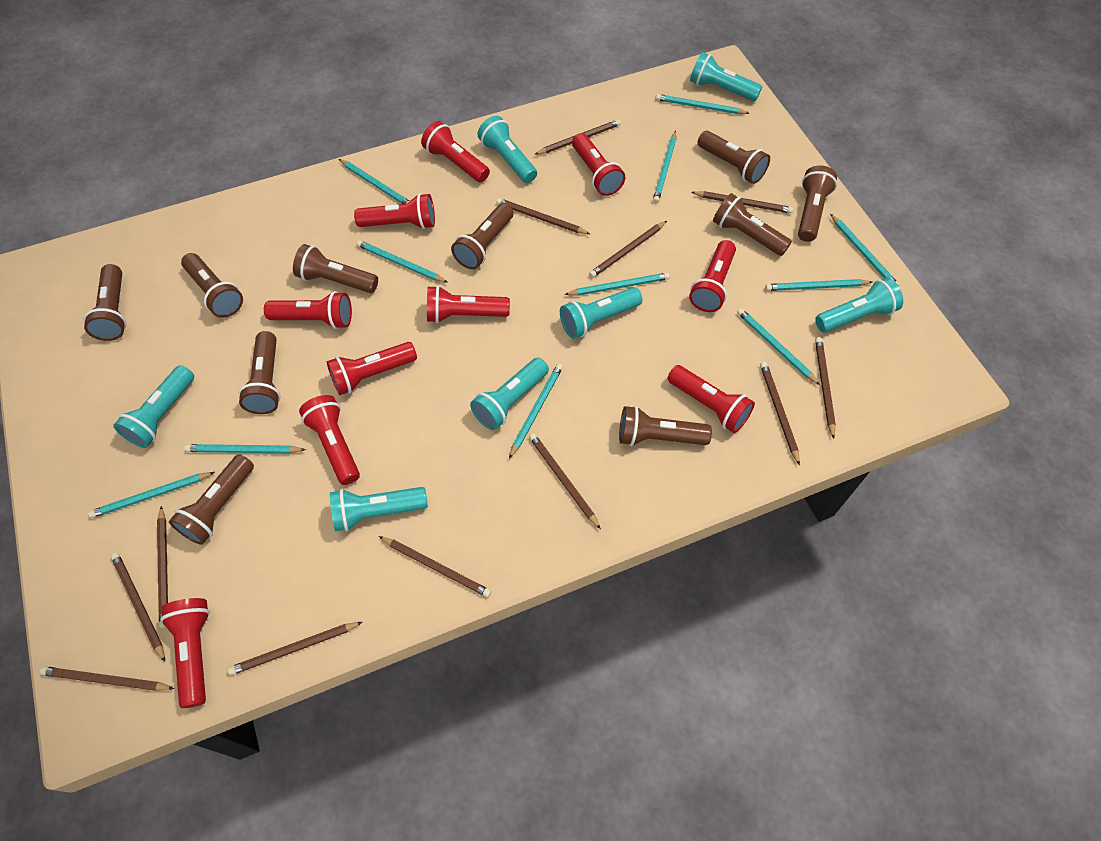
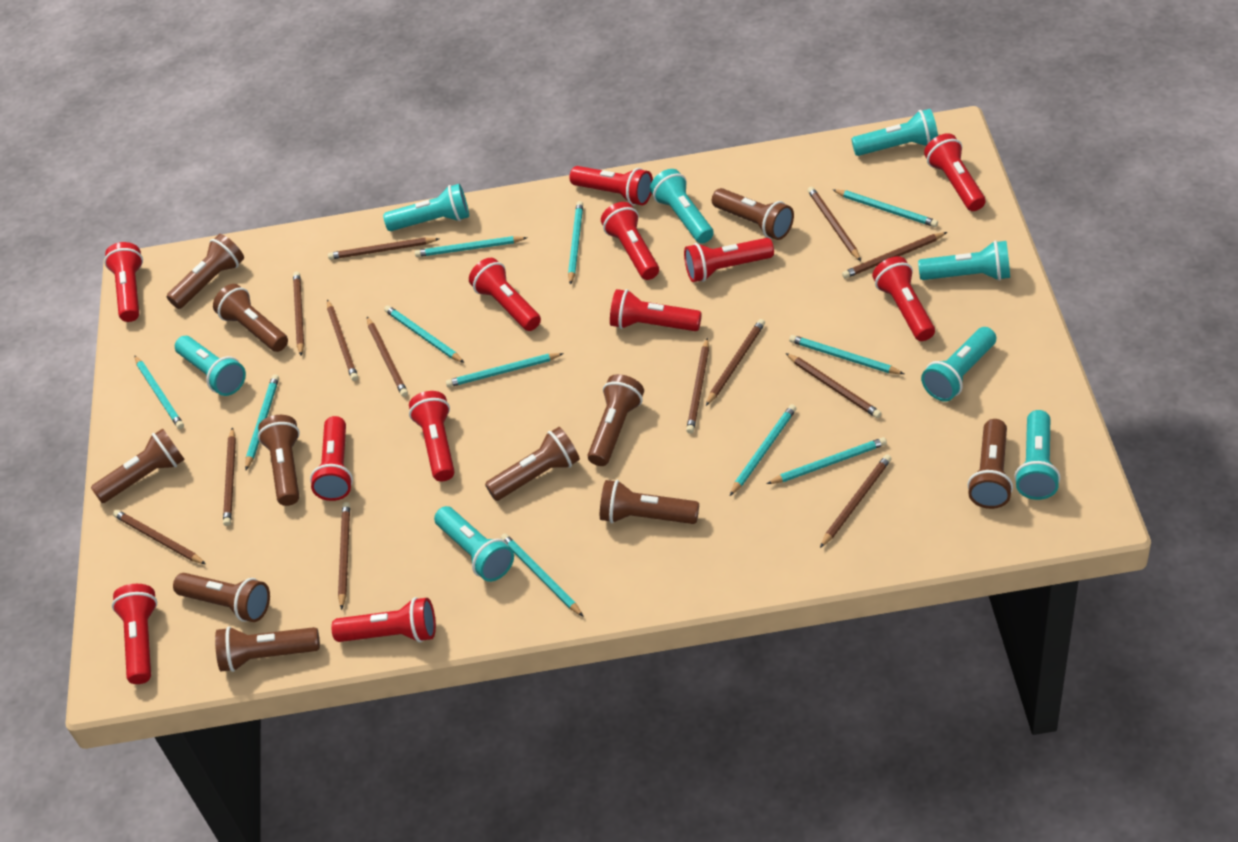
brown flashlight: 10 -> 11
brown pencil: 12 -> 13
red flashlight: 10 -> 12
turquoise flashlight: 7 -> 8

